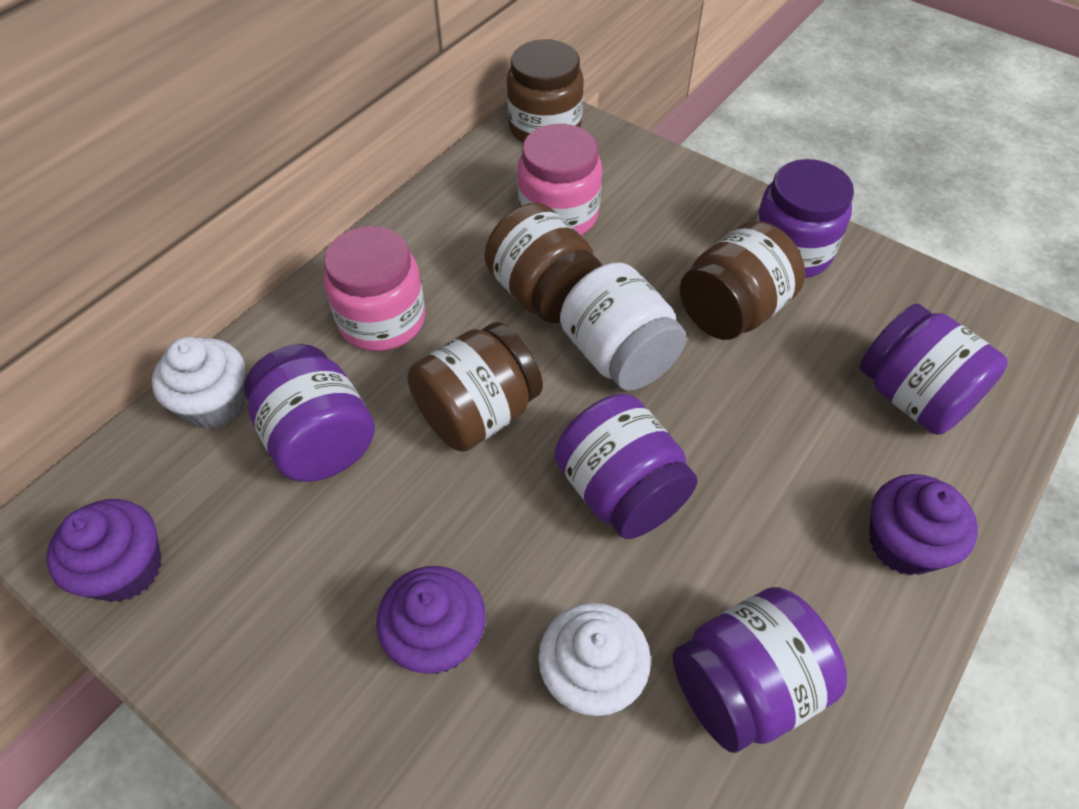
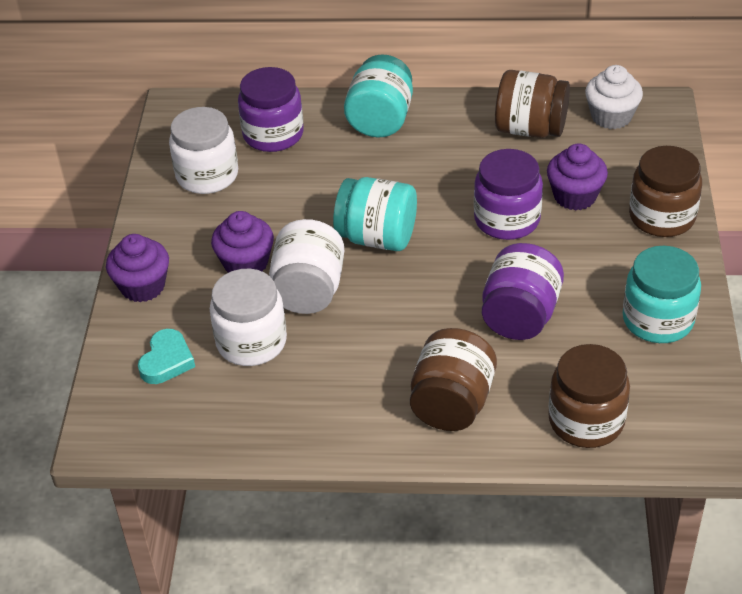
pink jar: 2 -> 0
purple jar: 5 -> 3
turquoise heart: 0 -> 1
turquoise jar: 0 -> 3
white cupcake: 2 -> 1
white jar: 1 -> 3

